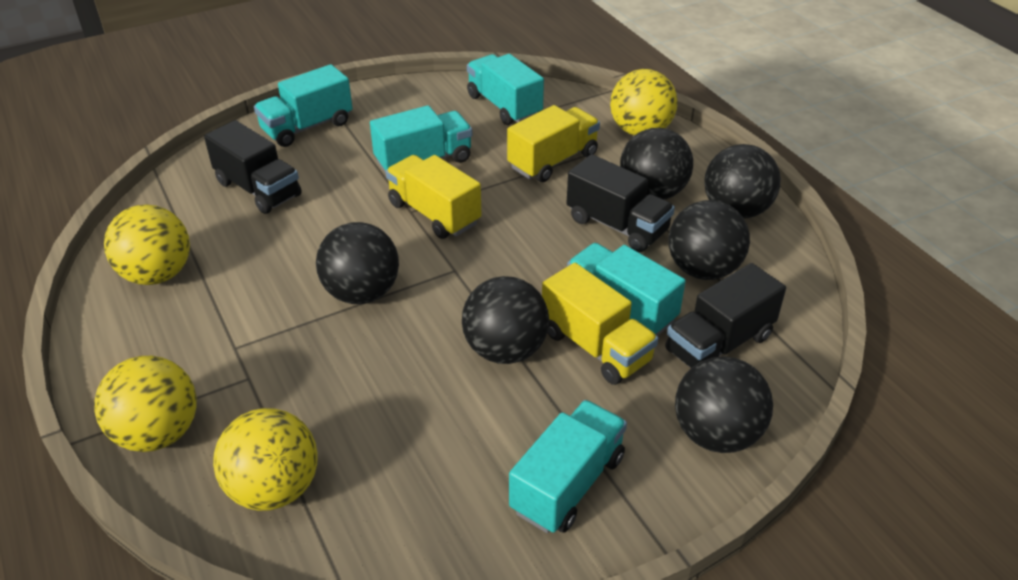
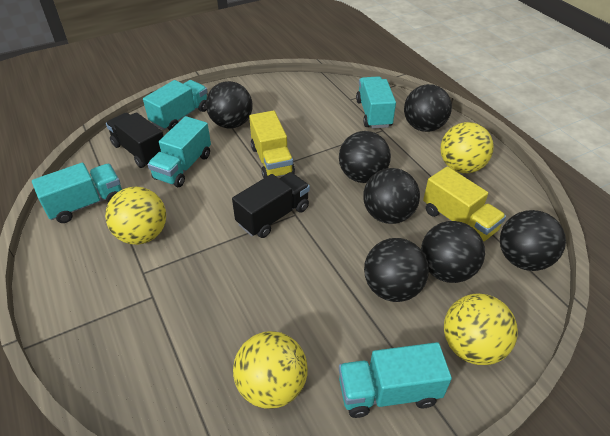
black ball: 6 -> 7
black truck: 3 -> 2
yellow truck: 3 -> 2

